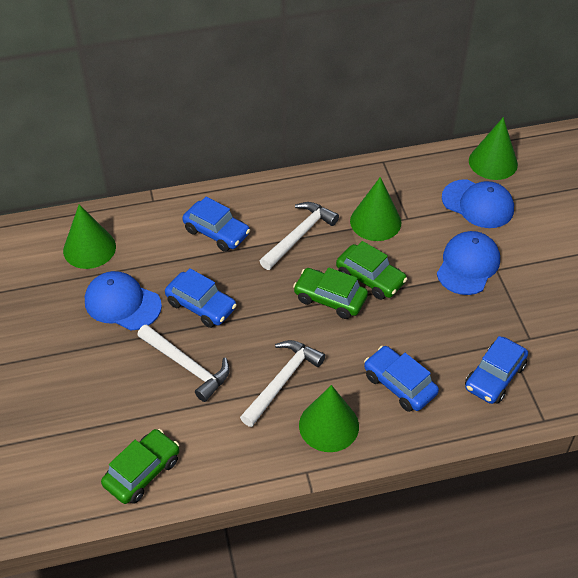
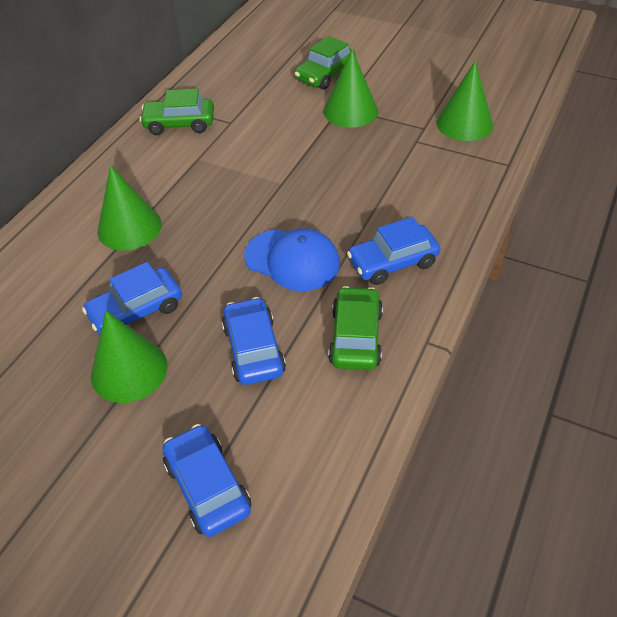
blue cap: 3 -> 1
white hammer: 3 -> 0

